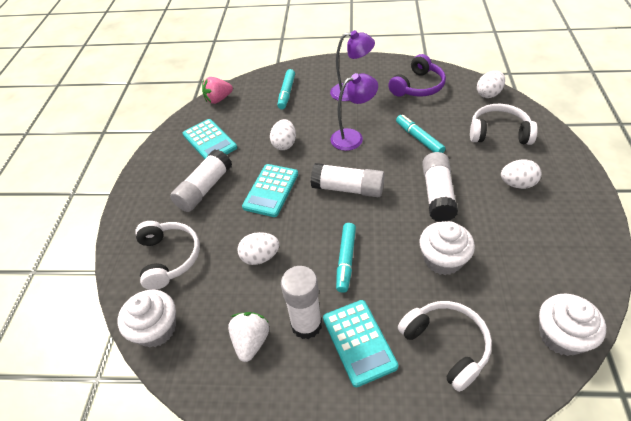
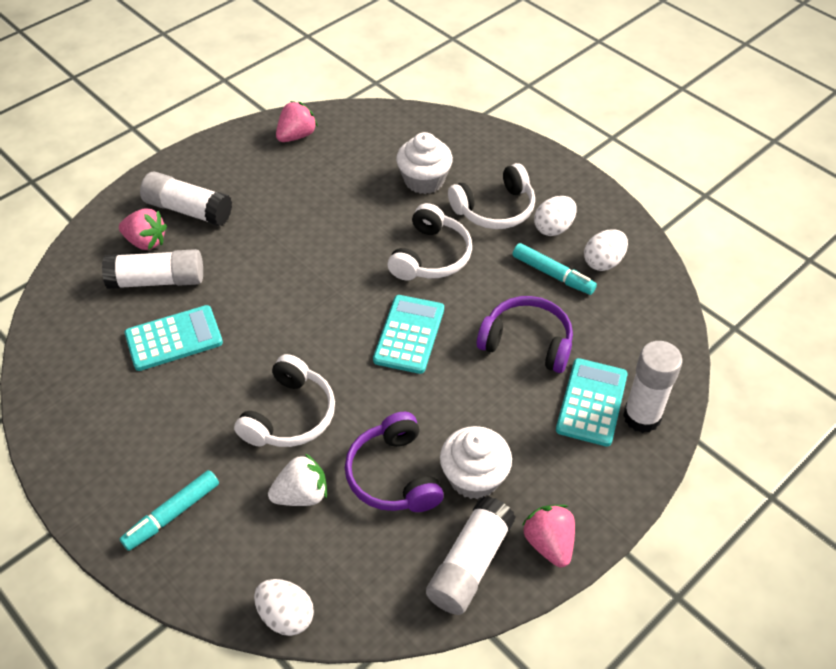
pink strawberry: 1 -> 3
purple headphones: 1 -> 2
purple lamp: 2 -> 0
turquoise marker: 3 -> 2
white cupcake: 3 -> 2
white egg: 4 -> 3

